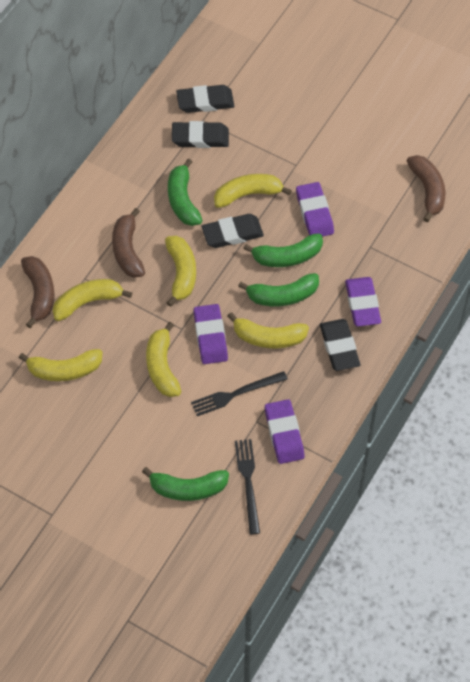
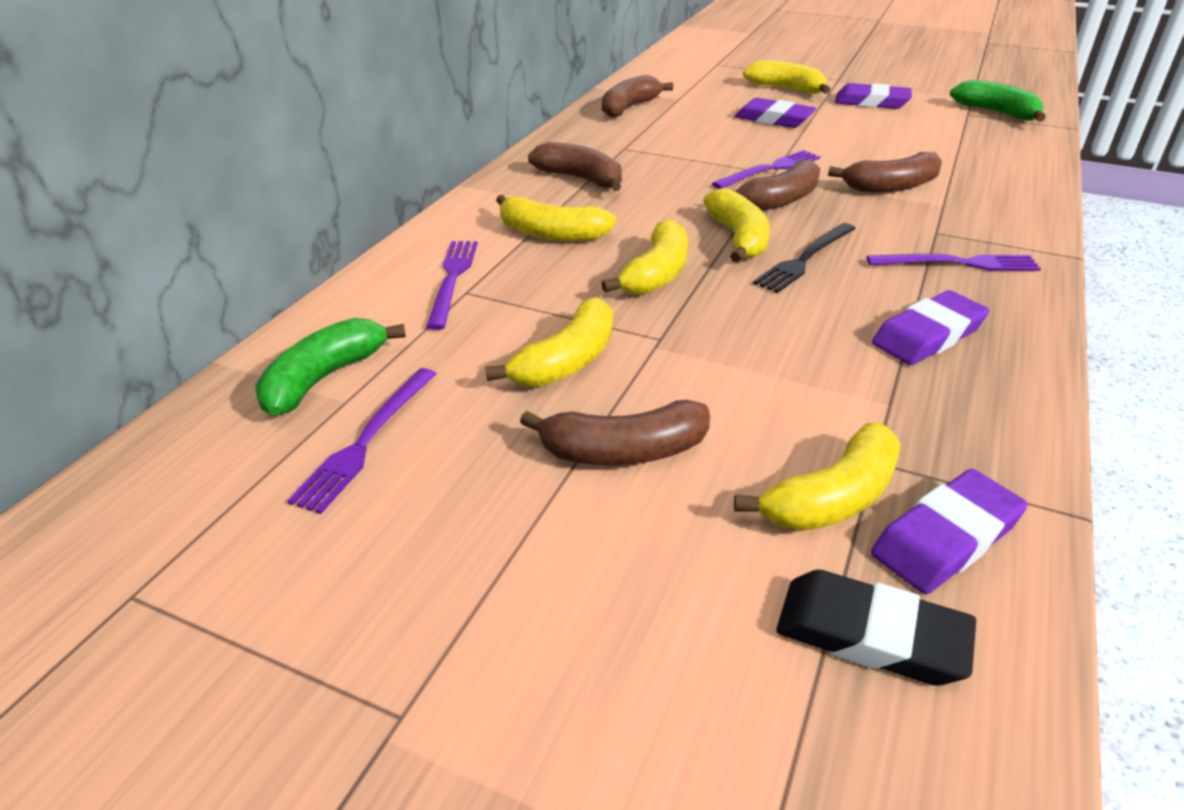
black eraser: 4 -> 1
black fork: 2 -> 1
brown banana: 3 -> 5
green banana: 4 -> 2
purple fork: 0 -> 4

